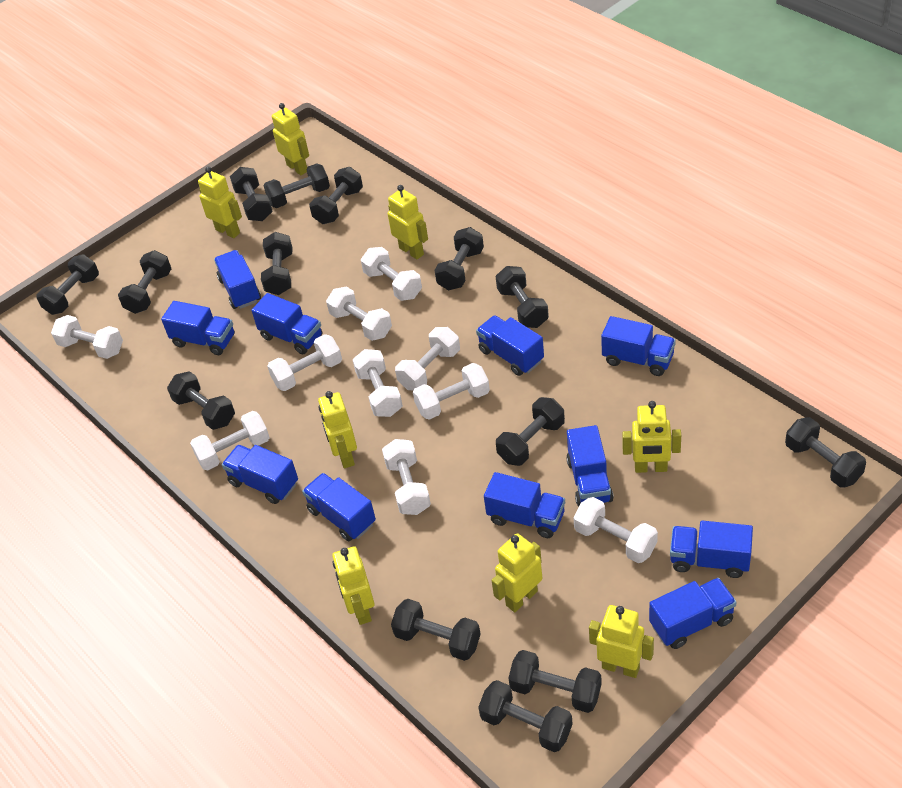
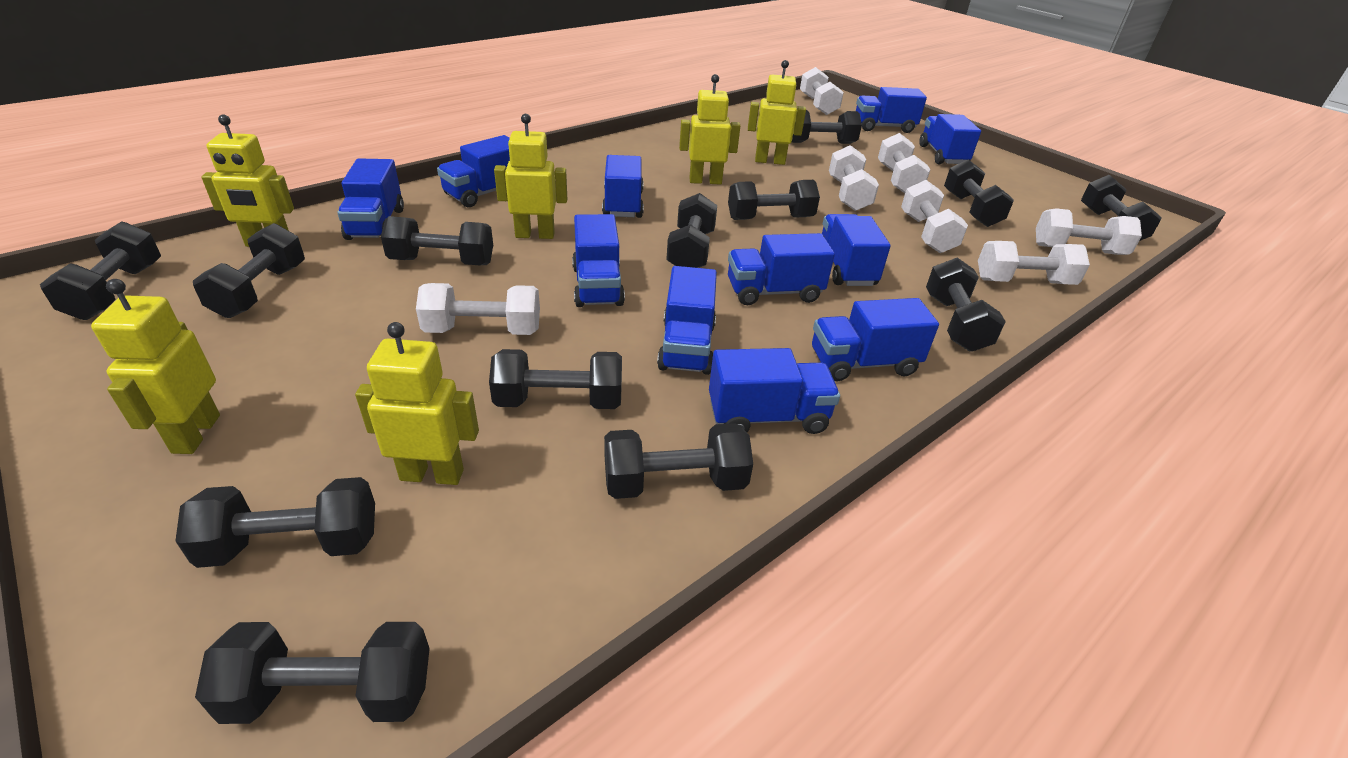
black dumbbell: 14 -> 13
white dumbbell: 10 -> 7
yellow robot: 8 -> 6

